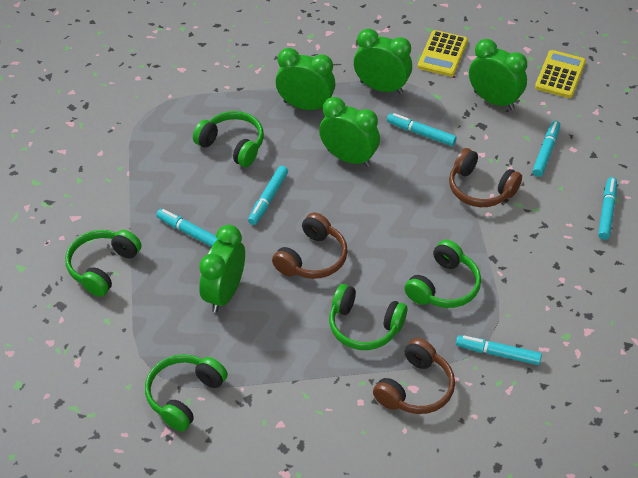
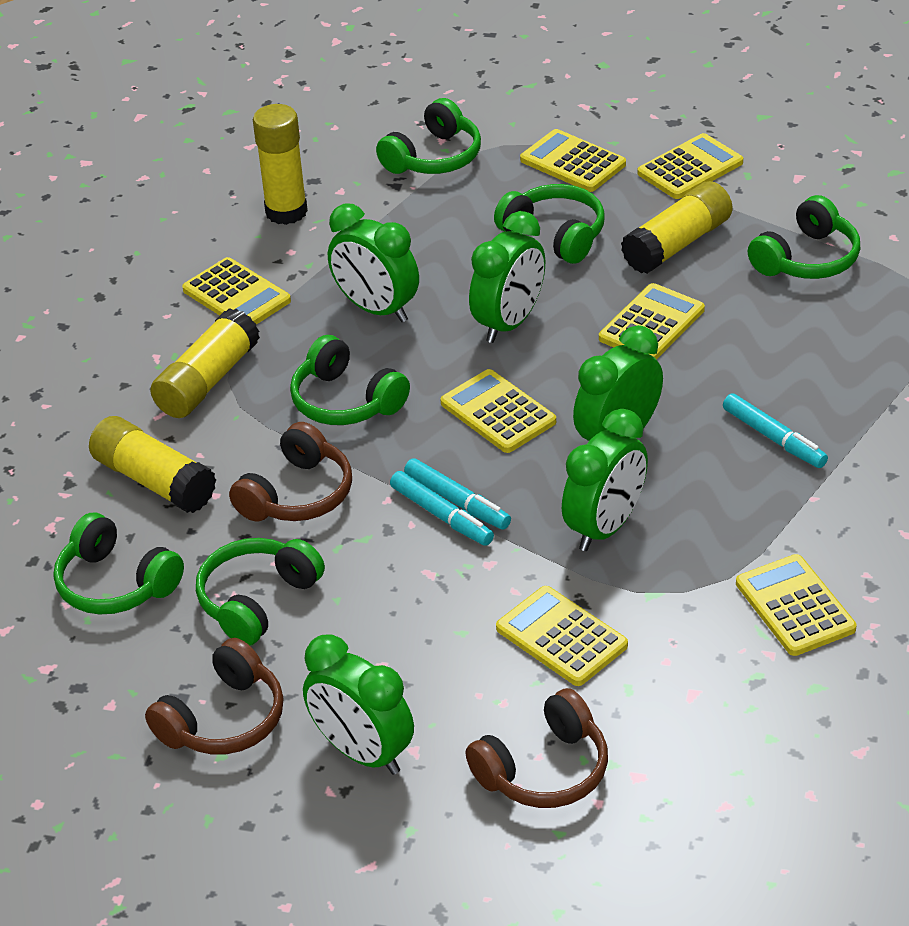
green headphones: 5 -> 6
turquoise marker: 6 -> 3
yellow calculator: 2 -> 7
yellow glue stick: 0 -> 4

